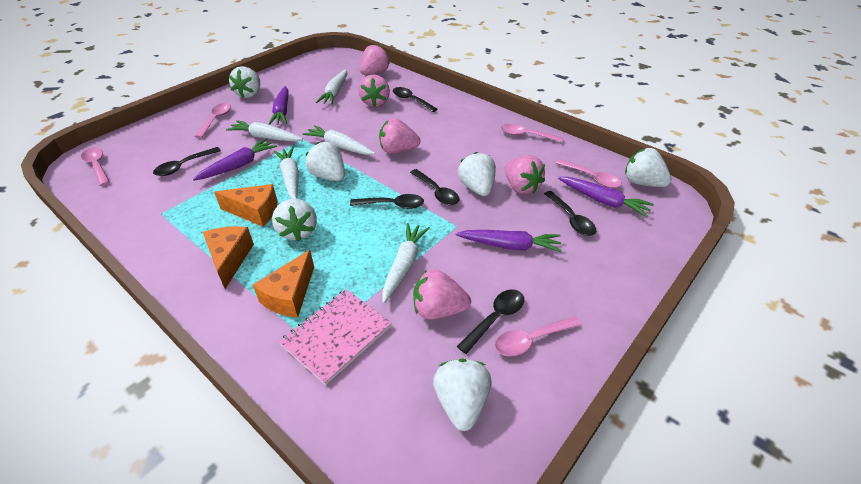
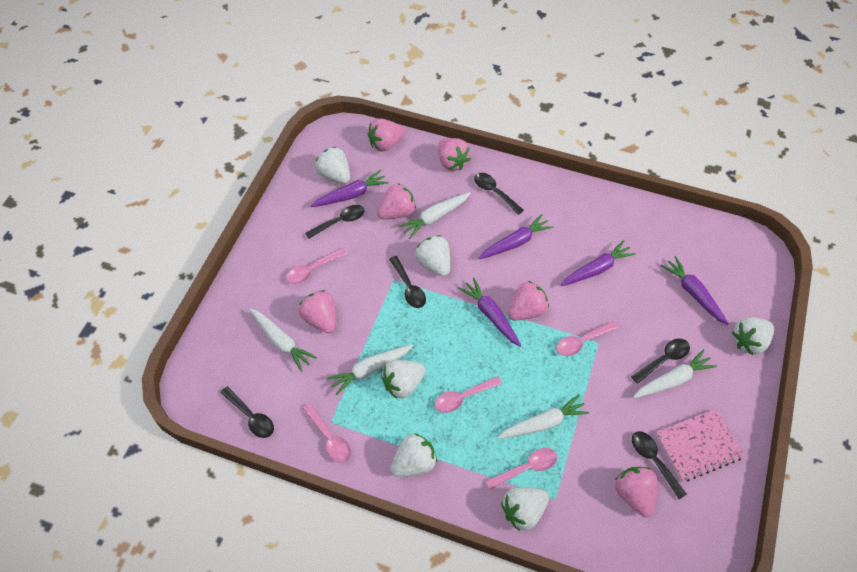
orange cheese: 3 -> 0
pink strawberry: 5 -> 6
purple carrot: 4 -> 5

